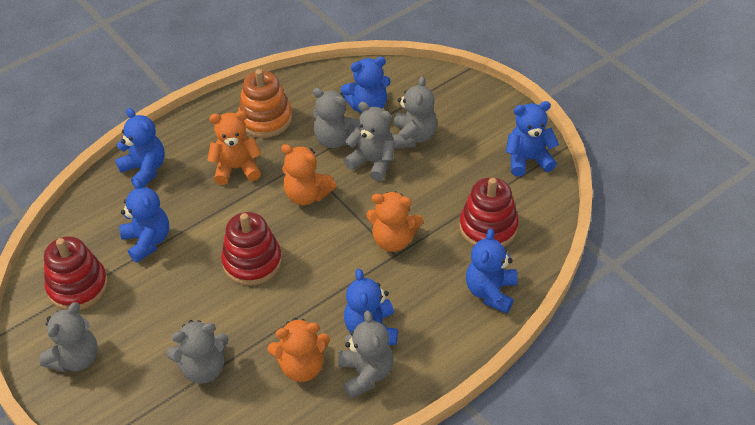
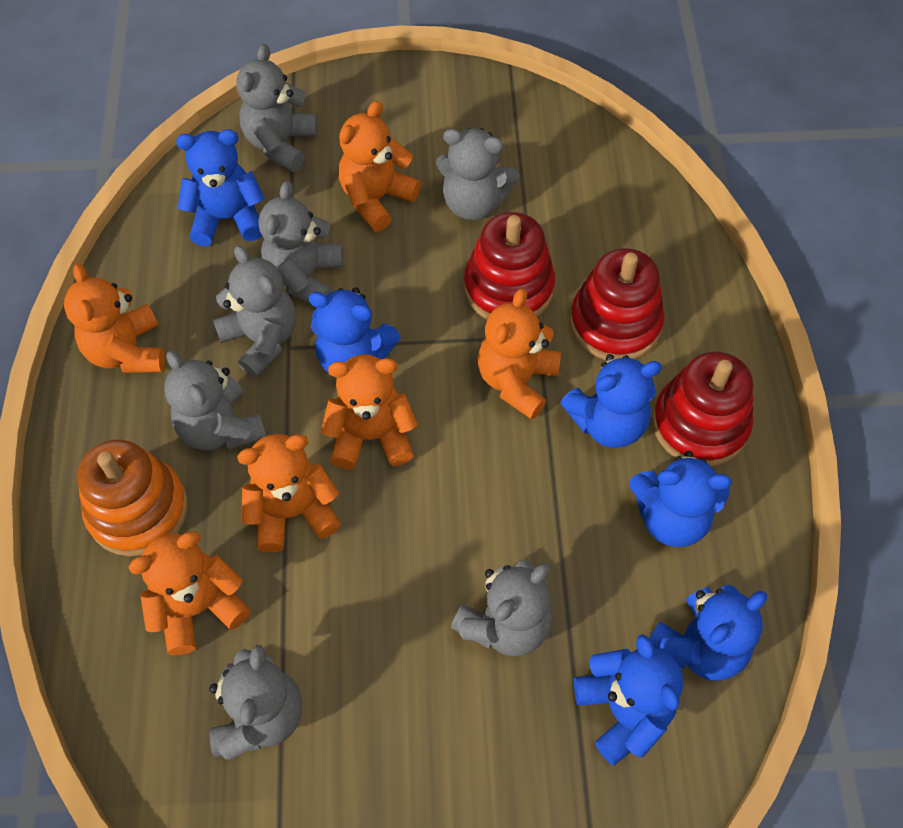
grey teddy bear: 6 -> 7
orange teddy bear: 4 -> 6

